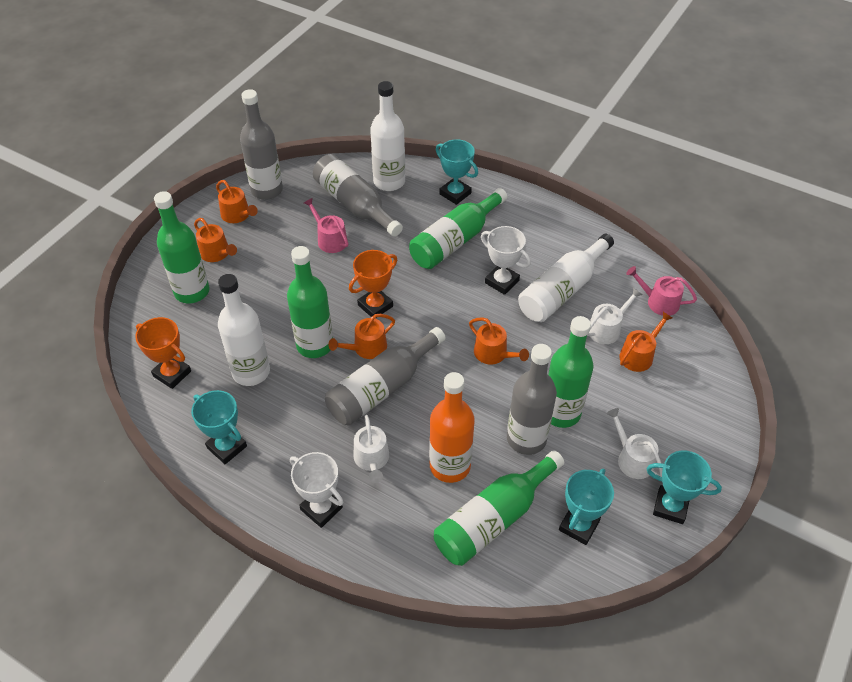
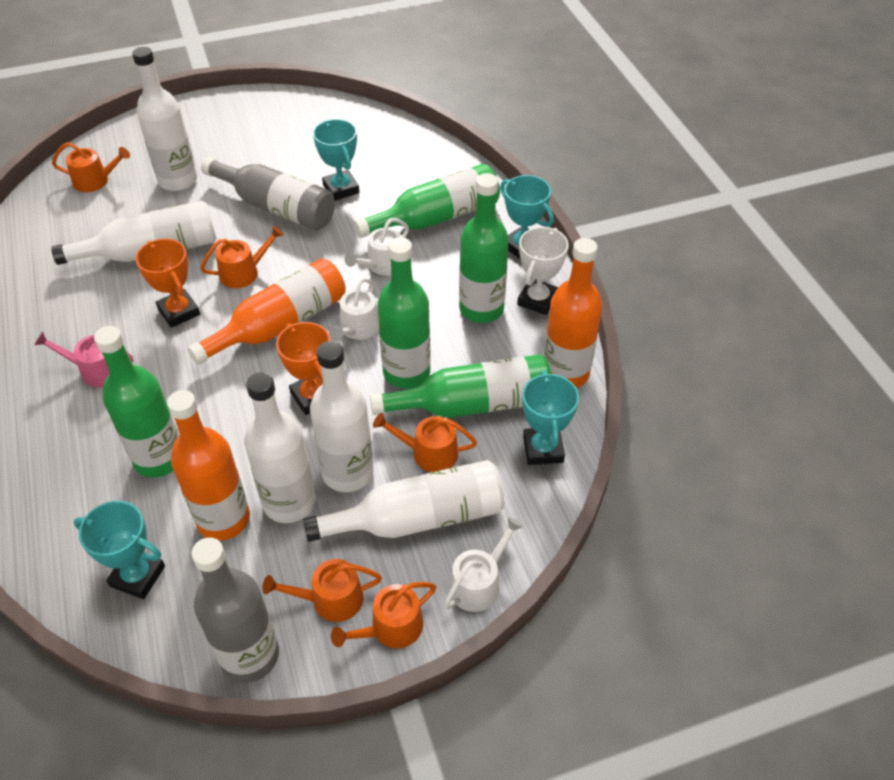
grey bottle: 4 -> 2
orange bottle: 1 -> 3
pink watering can: 2 -> 1
white bottle: 3 -> 5
white trophy: 2 -> 1

